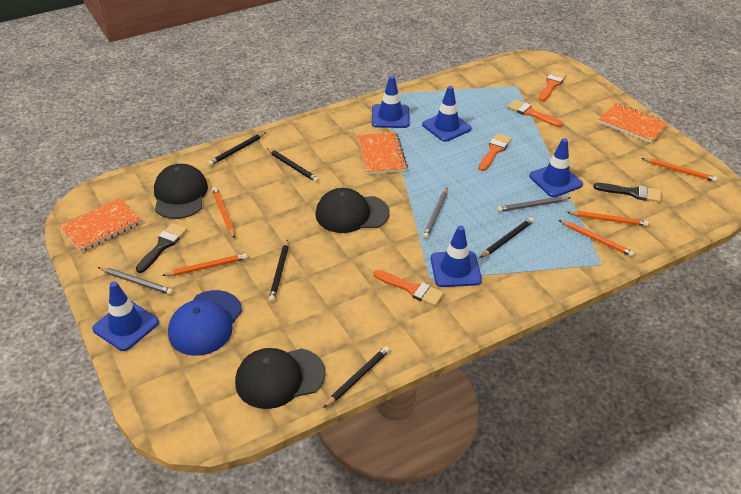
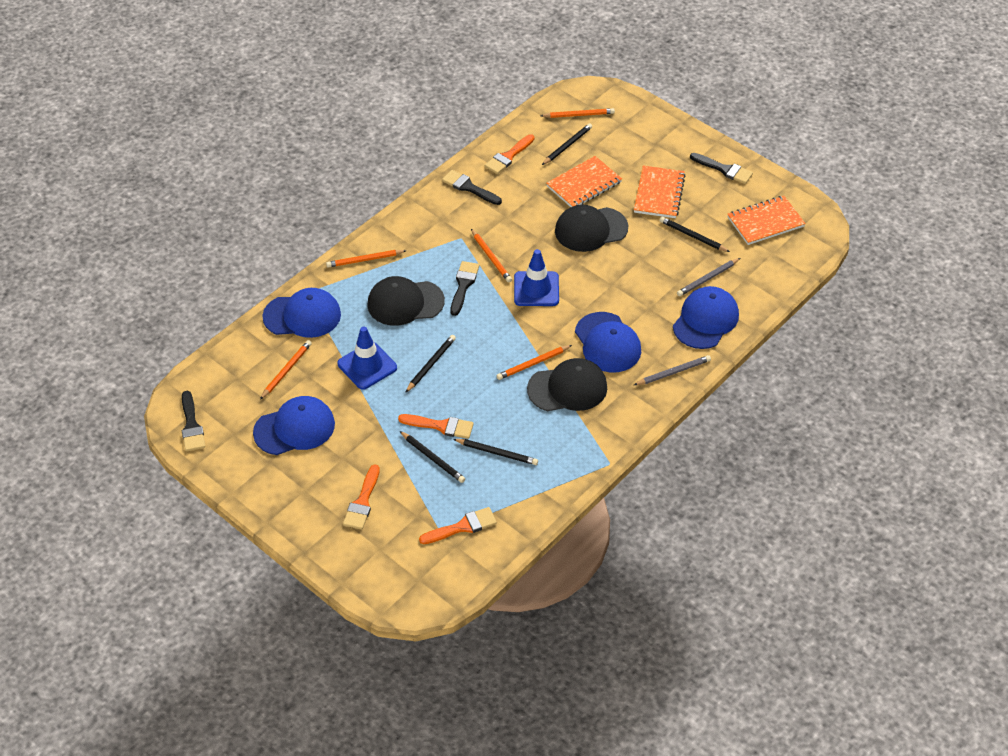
black brush: 2 -> 4
blue cap: 1 -> 4
blue traffic cone: 5 -> 2
grey pencil: 3 -> 2

